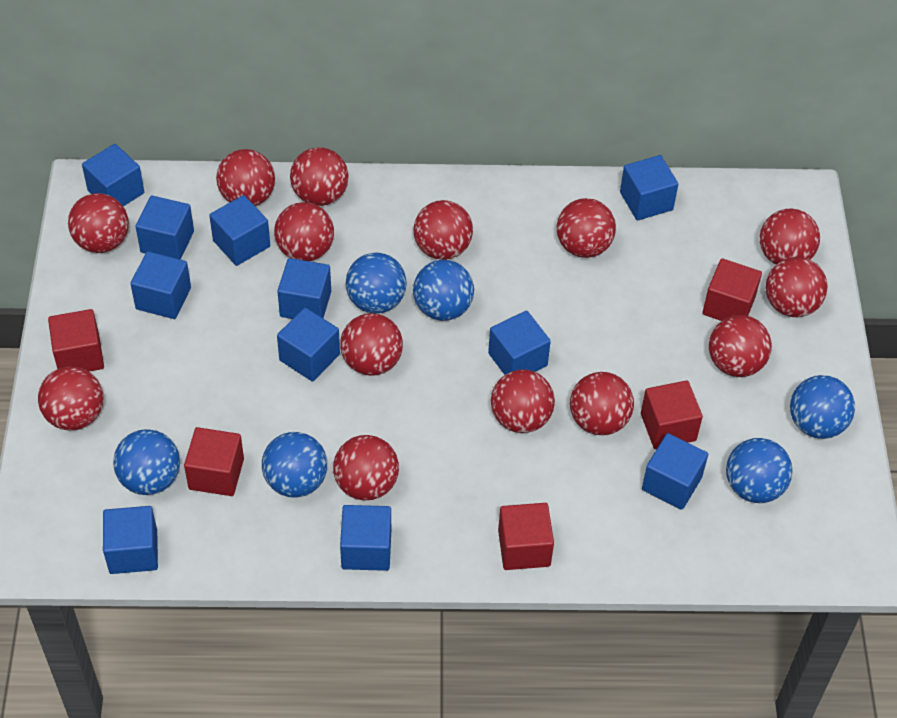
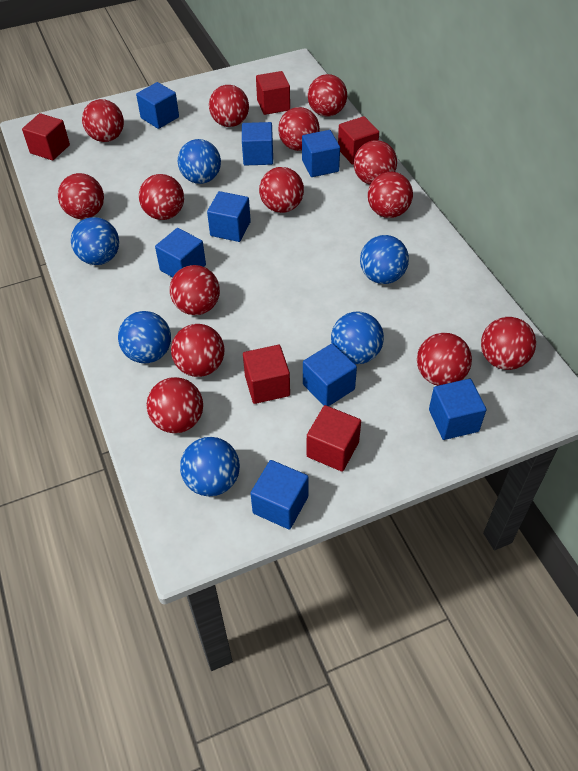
blue cube: 11 -> 8

